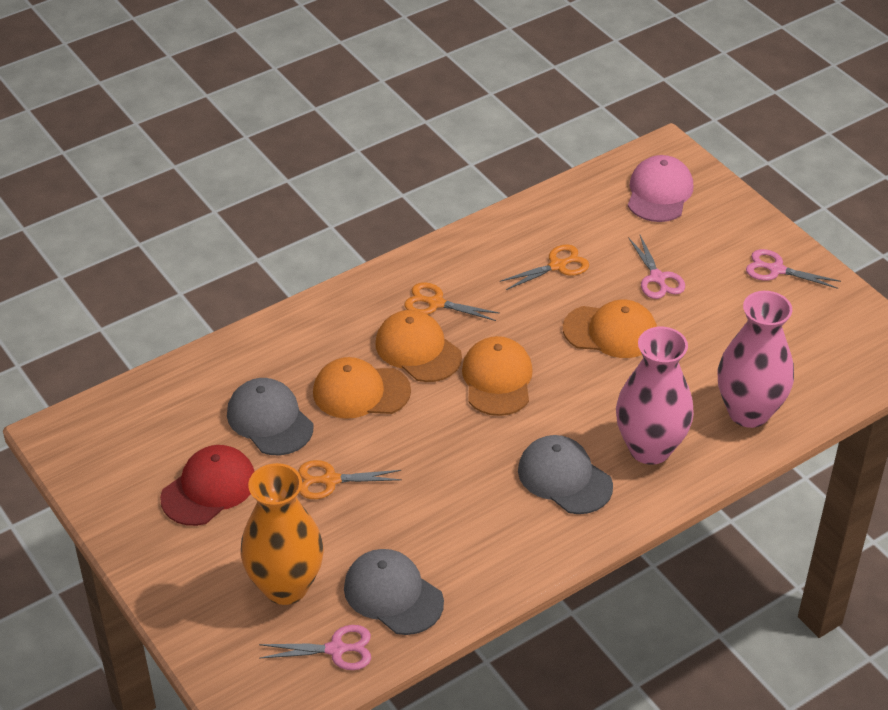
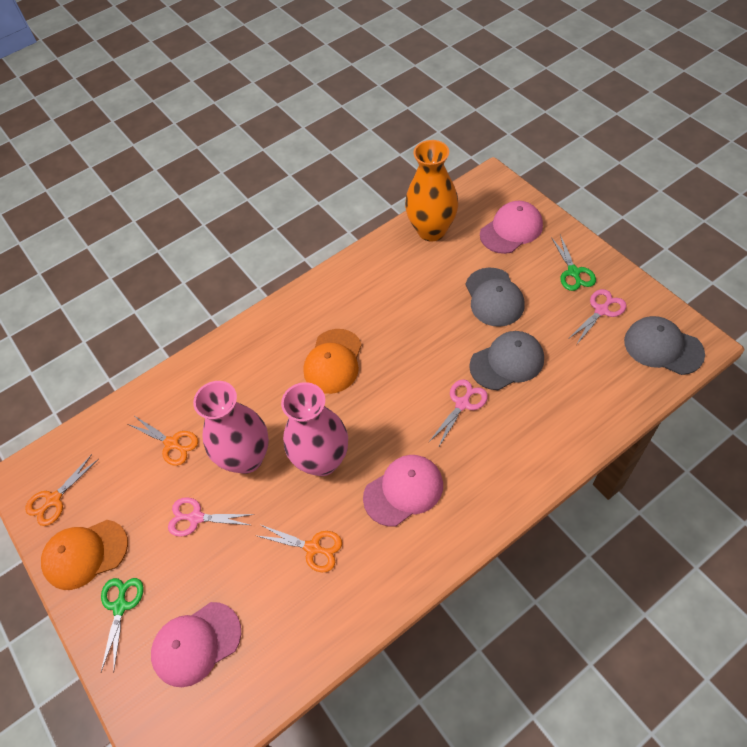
green scissors: 0 -> 2
orange cap: 4 -> 2
pink cap: 1 -> 3
red cap: 1 -> 0

